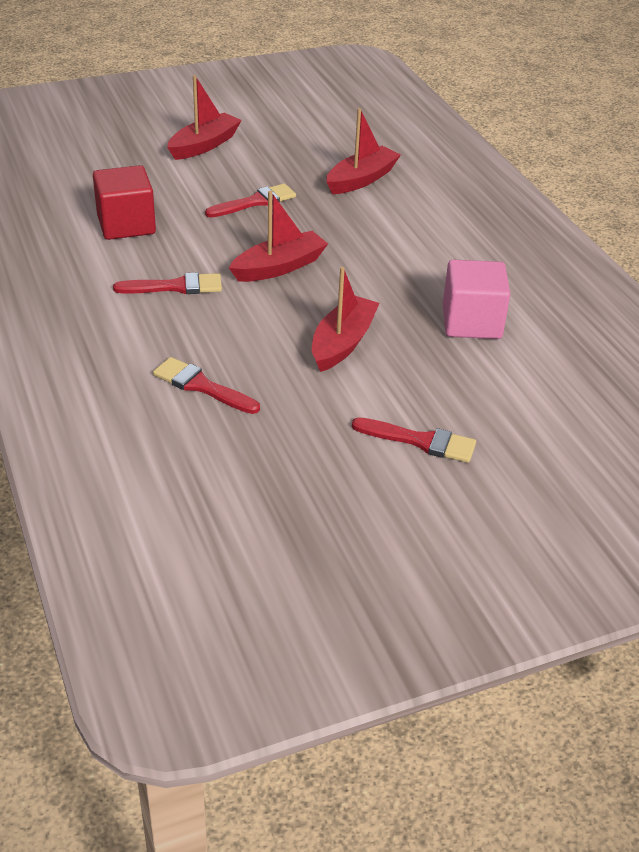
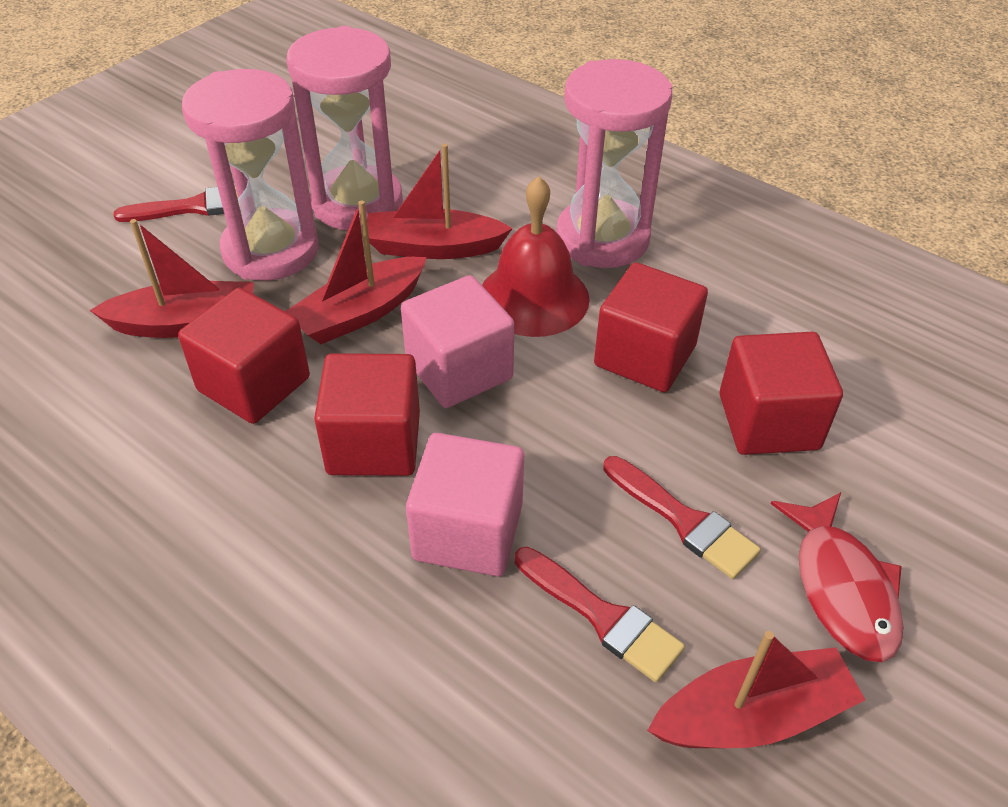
pink cube: 1 -> 2
pink hourglass: 0 -> 3
red bell: 0 -> 1
red brush: 4 -> 3
red cube: 1 -> 4
red fish: 0 -> 1

